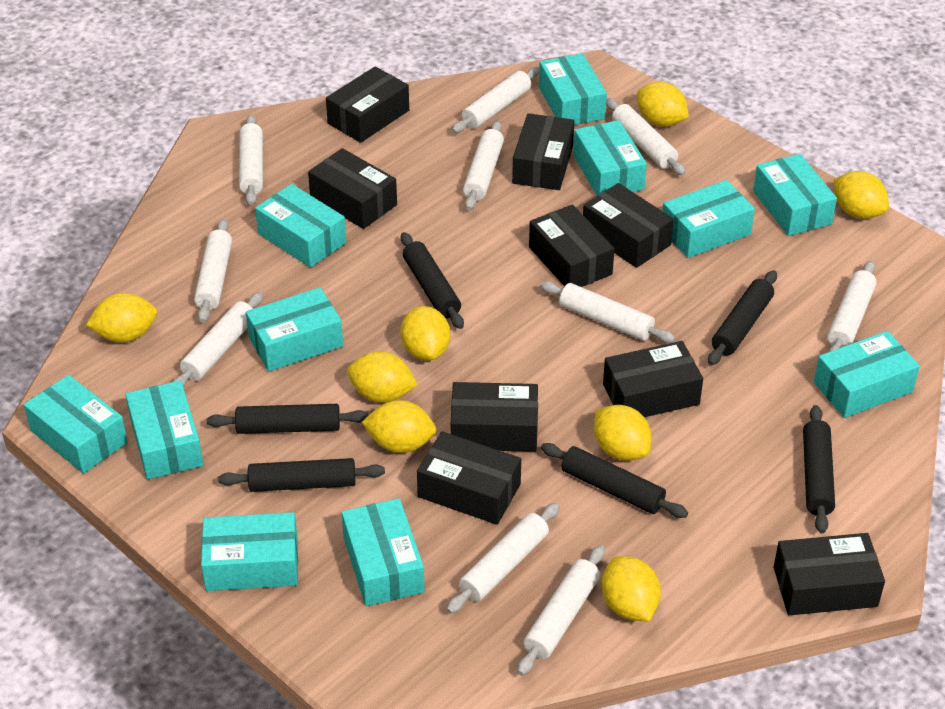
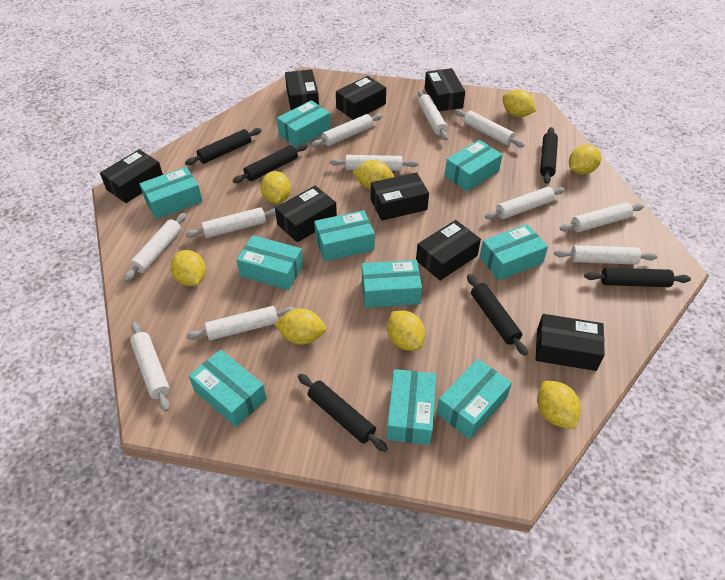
black box: 9 -> 8
turquoise box: 11 -> 10
white rolling pin: 10 -> 11

